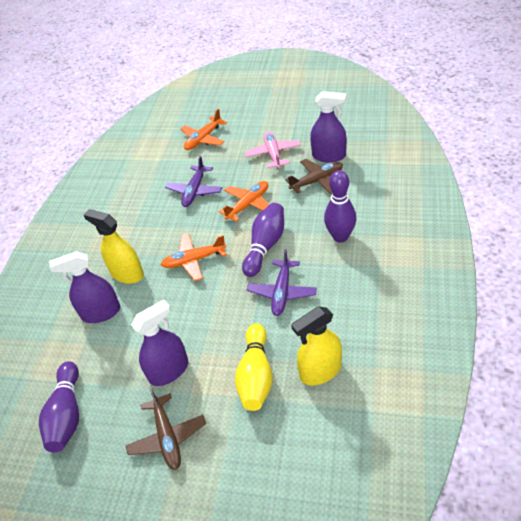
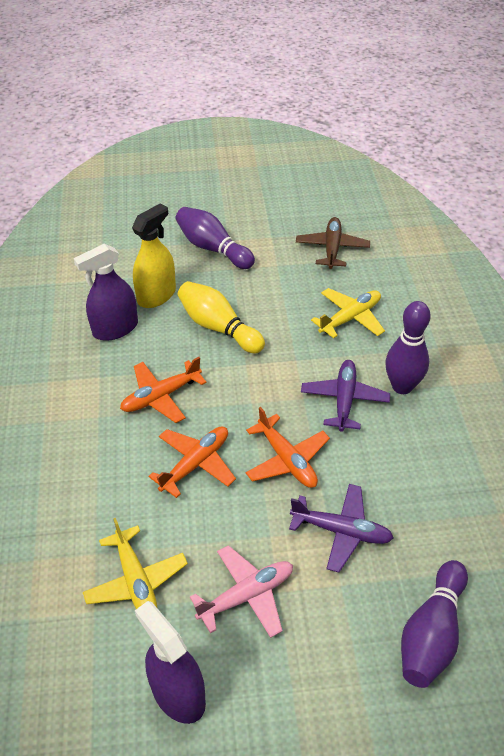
brown plane: 2 -> 1
purple spray bottle: 3 -> 2
yellow plane: 0 -> 2
yellow spray bottle: 2 -> 1

